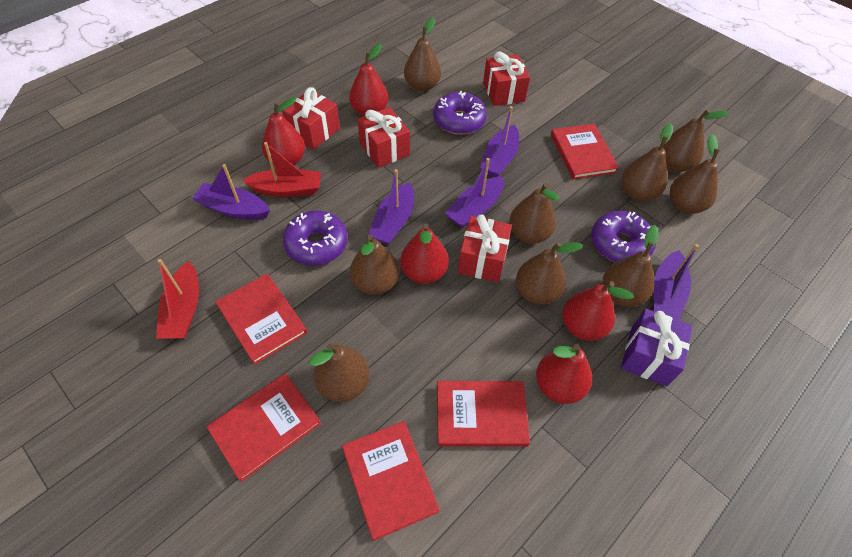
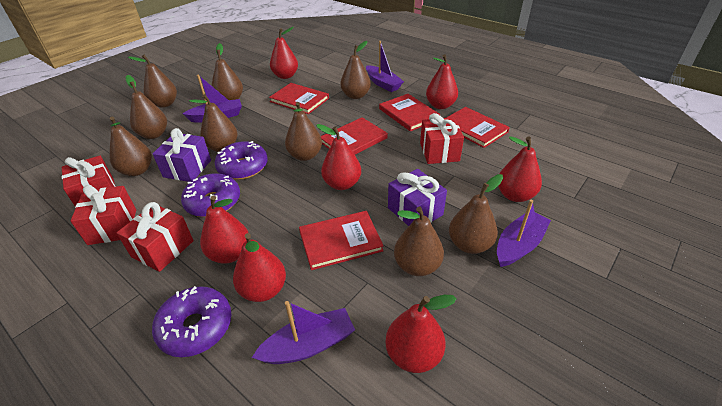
purple boat: 5 -> 4
purple gift: 1 -> 2
red boat: 2 -> 0
red pear: 5 -> 7

